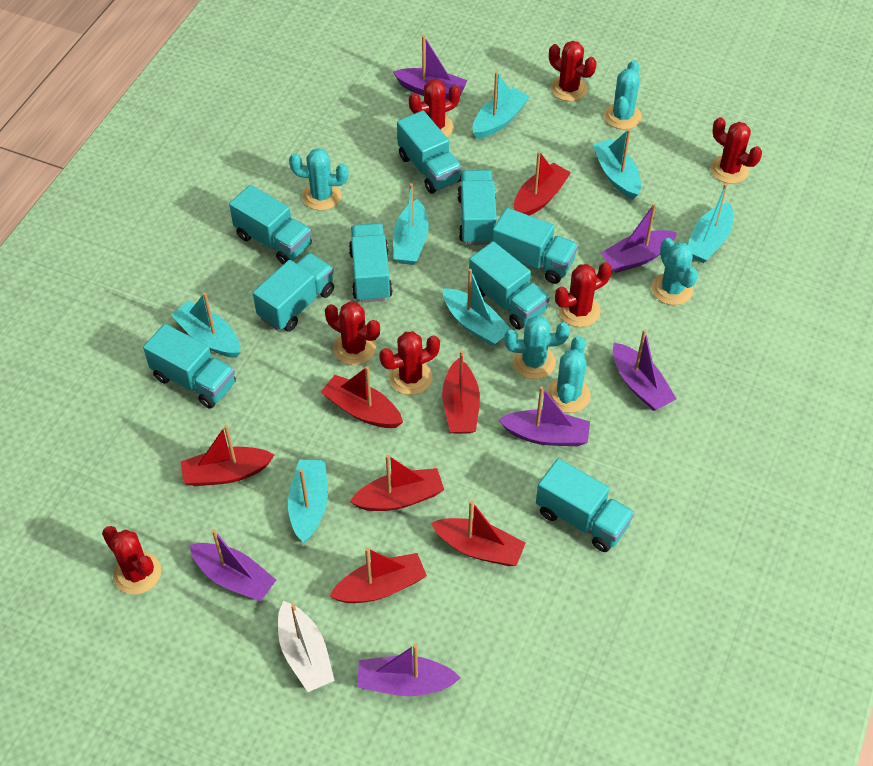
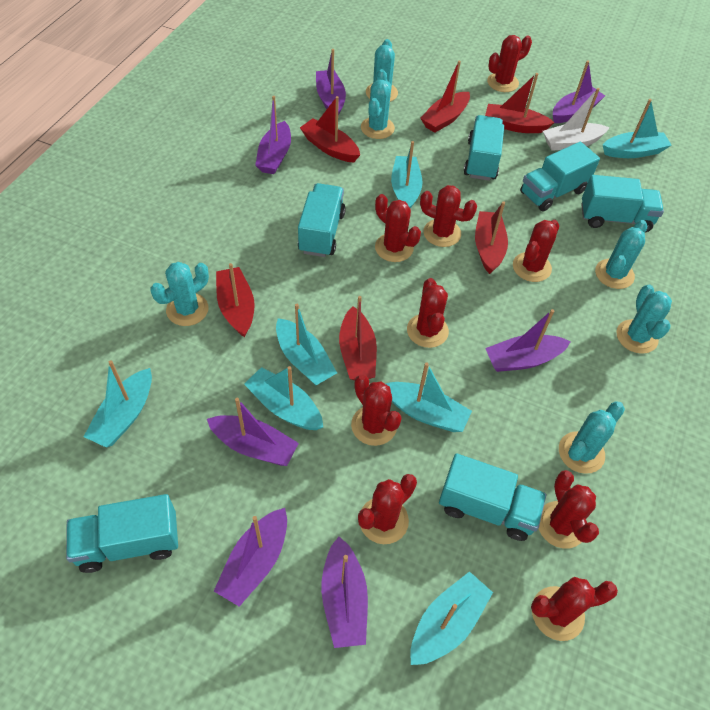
purple boat: 6 -> 7
red boat: 7 -> 6
red cactus: 7 -> 9
turquoise cactus: 5 -> 6
turquoise truck: 9 -> 6

